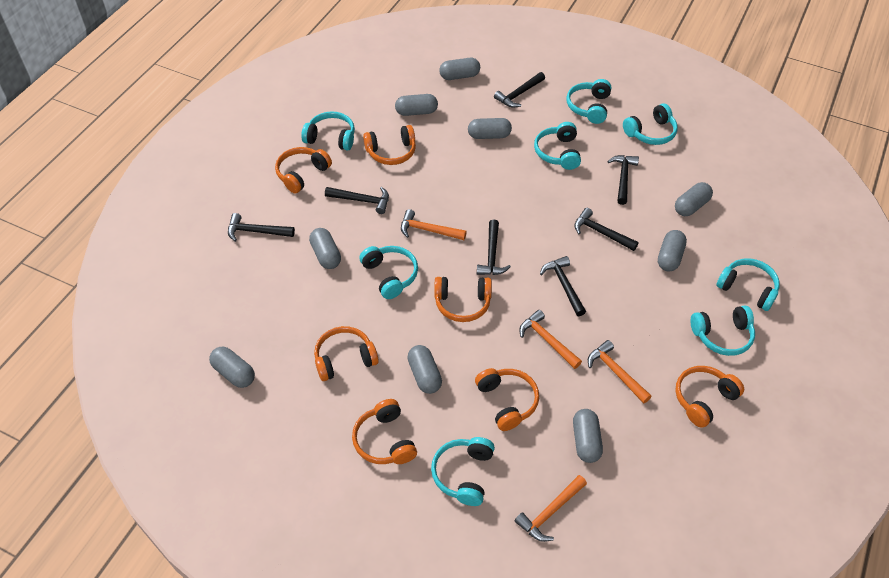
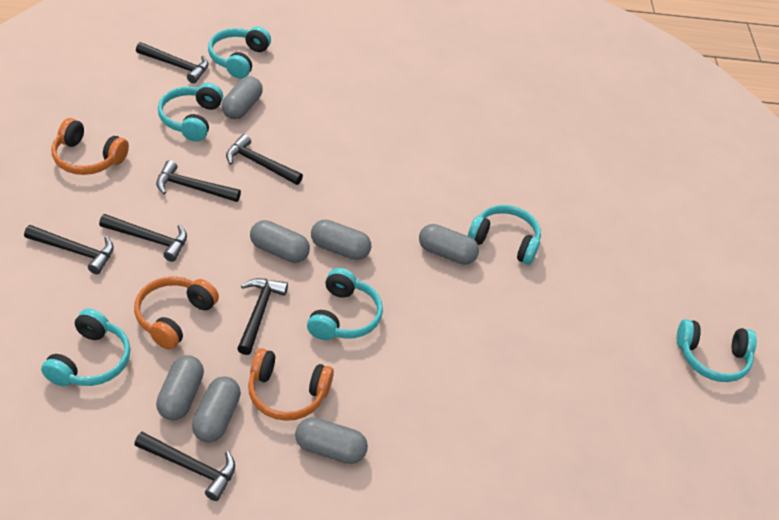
grey capsule: 9 -> 7
orange hammer: 4 -> 0
orange headphones: 7 -> 3
turquoise headphones: 8 -> 6

